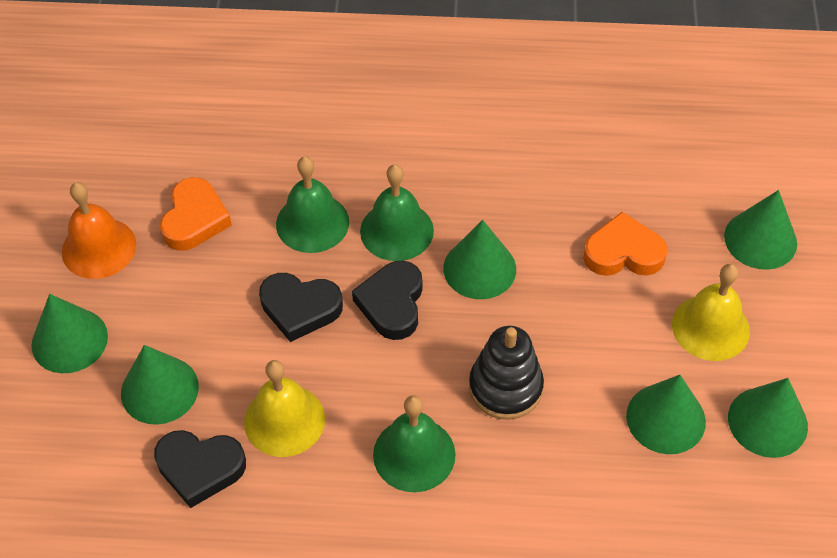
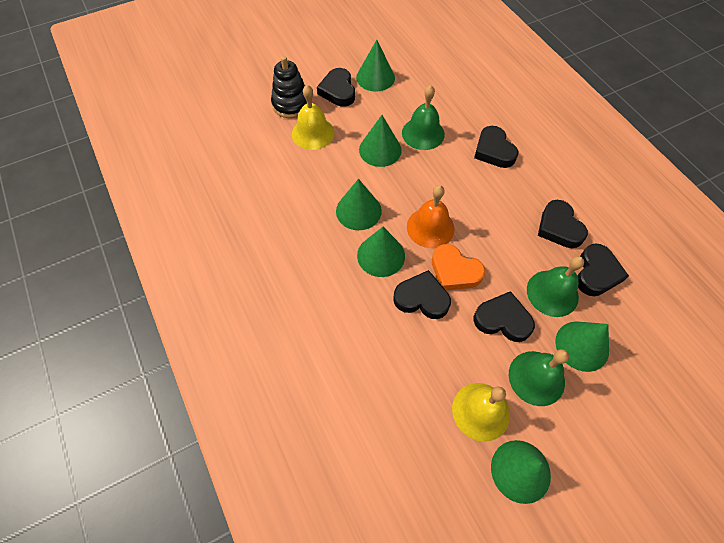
black heart: 3 -> 6
orange heart: 2 -> 1

